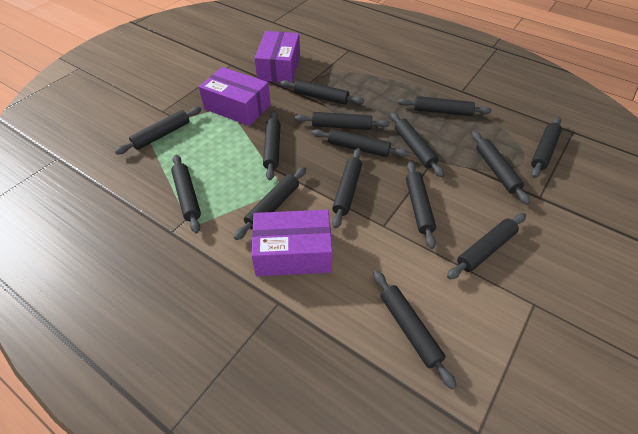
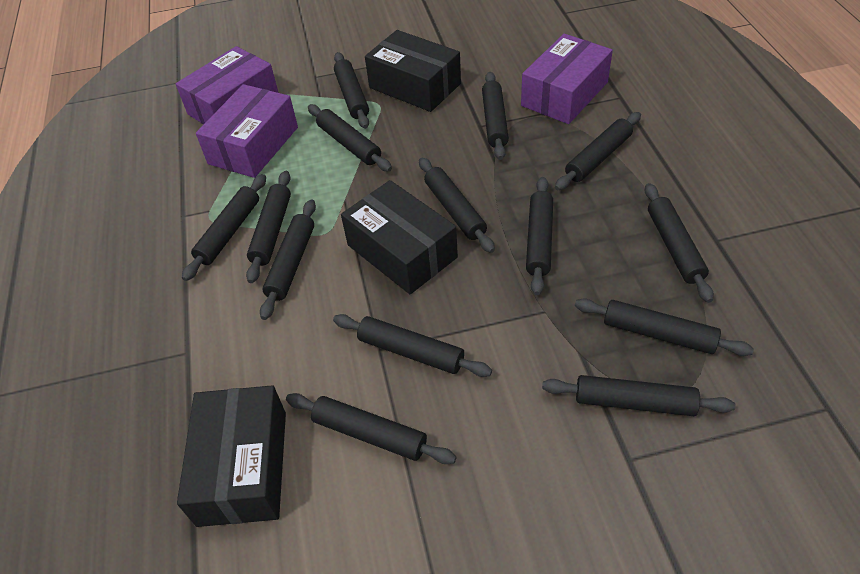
black box: 0 -> 3
black rolling pin: 15 -> 14

